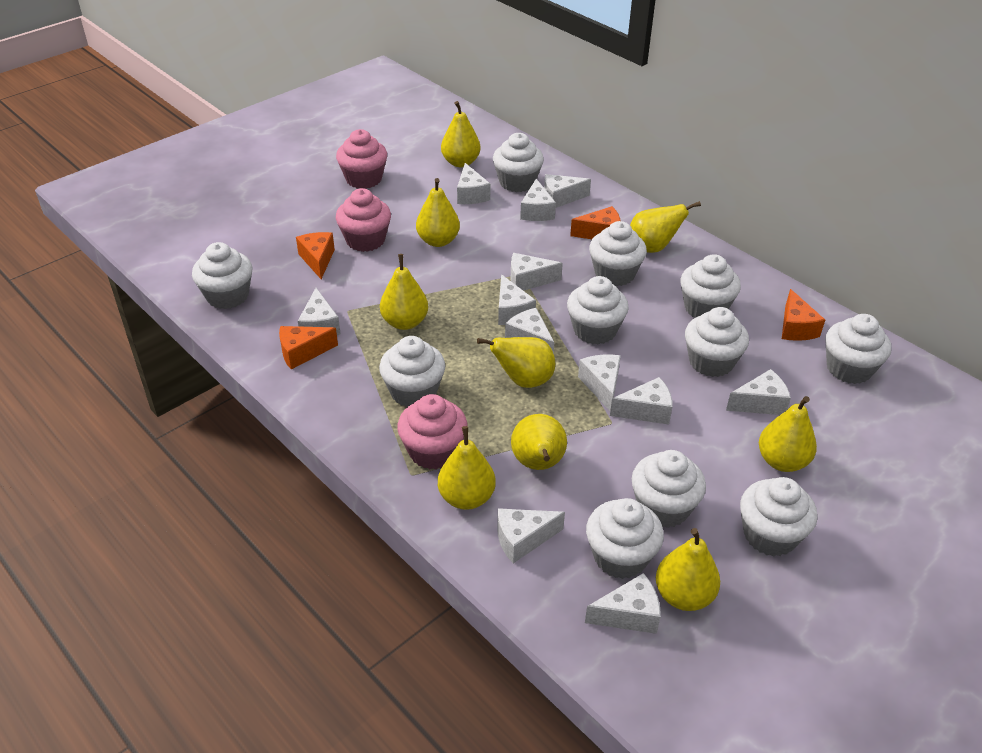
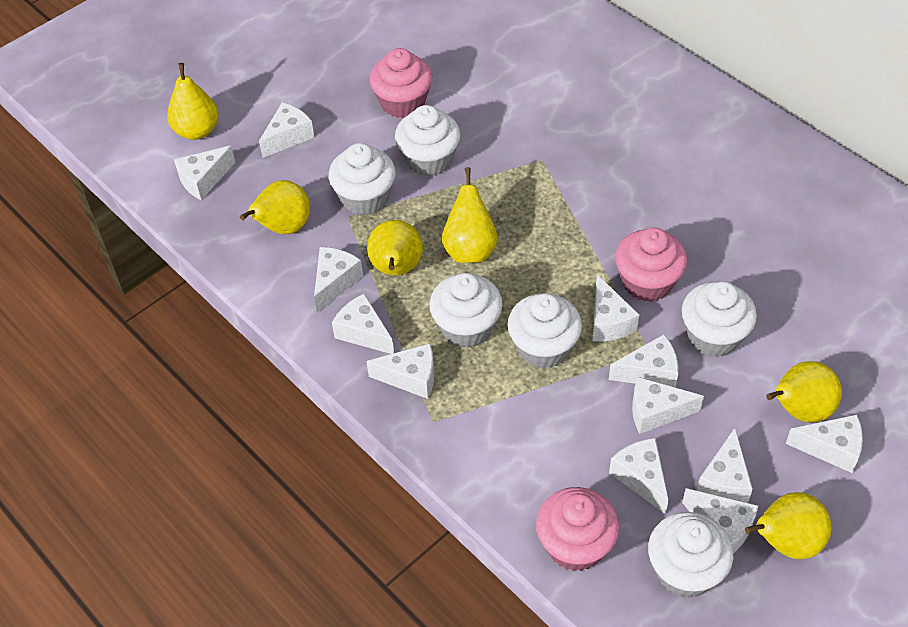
orange cheese: 4 -> 0
white cupcake: 11 -> 6
yellow pear: 9 -> 6

